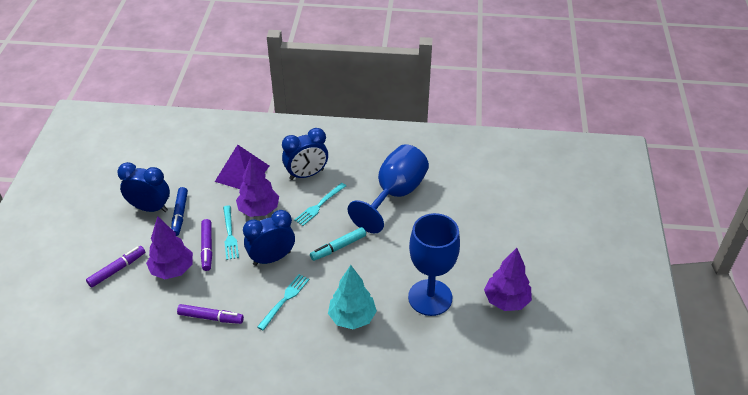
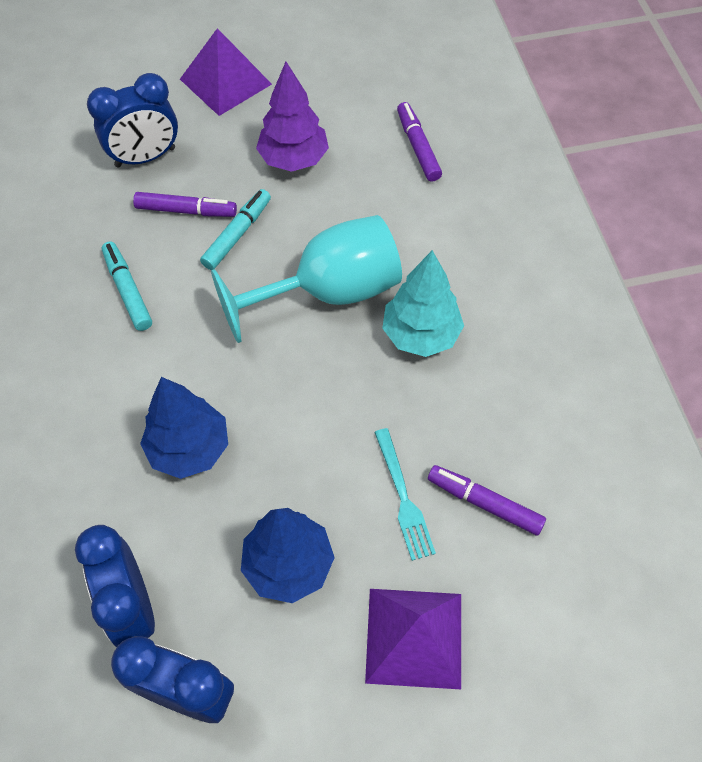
blue goblet: 2 -> 0
blue marker: 1 -> 0
blue tree: 0 -> 2
purple pyramid: 1 -> 2
purple tree: 3 -> 1
turquoise fork: 3 -> 1
turquoise goblet: 0 -> 1
turquoise marker: 1 -> 2

